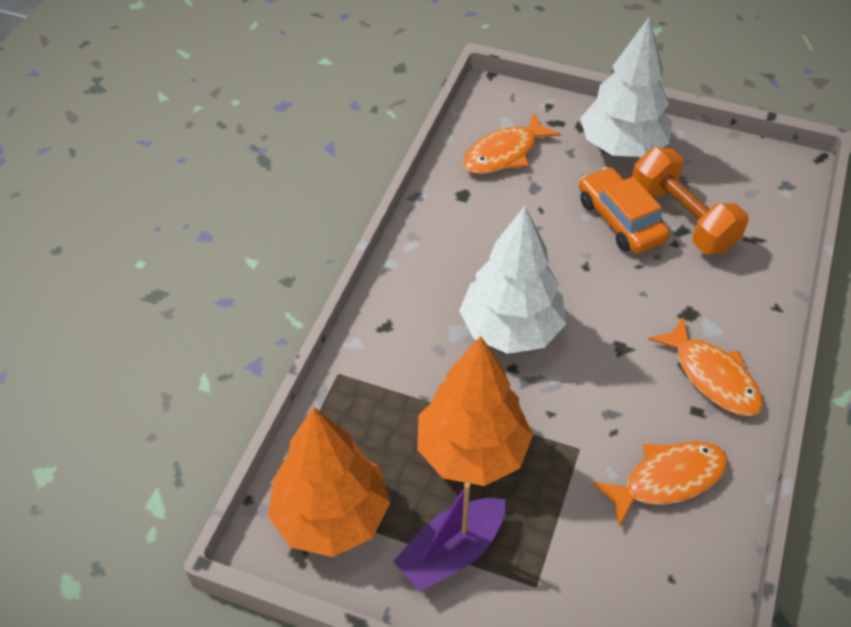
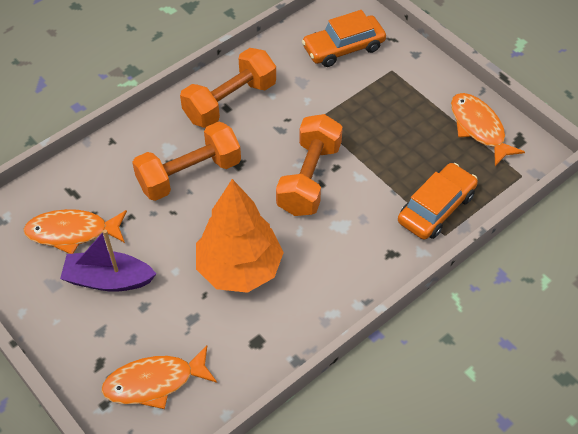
orange car: 1 -> 2
orange dumbbell: 1 -> 3
orange tree: 2 -> 1
white tree: 2 -> 0

